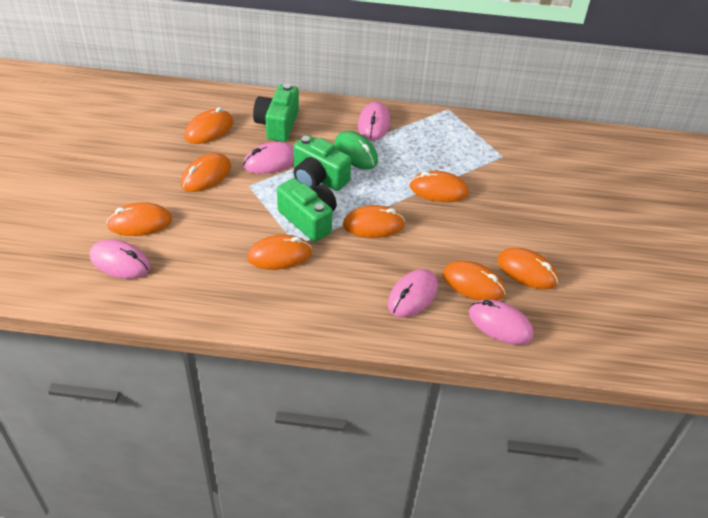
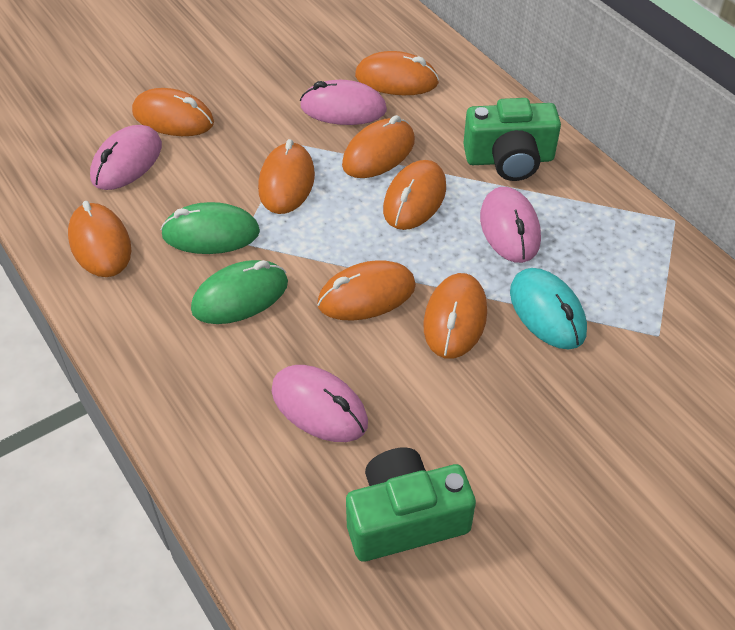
green camera: 3 -> 2
green mouse: 1 -> 2
pink mouse: 5 -> 4
turquoise mouse: 0 -> 1

